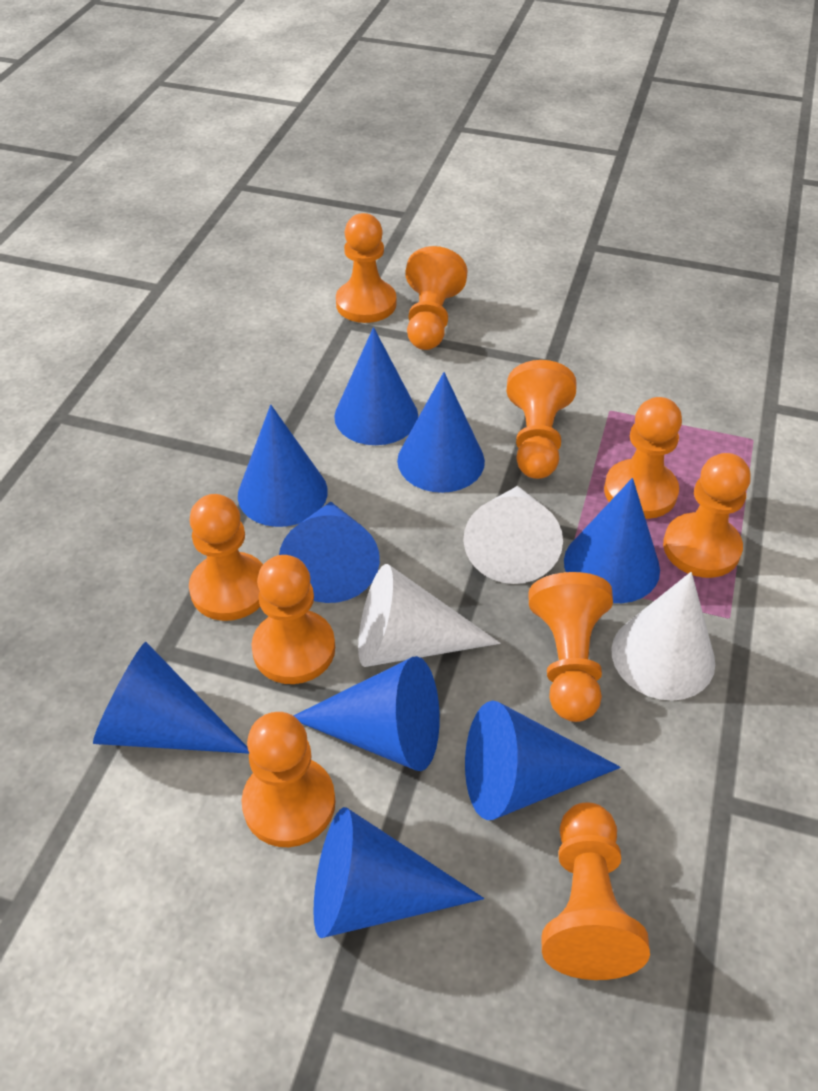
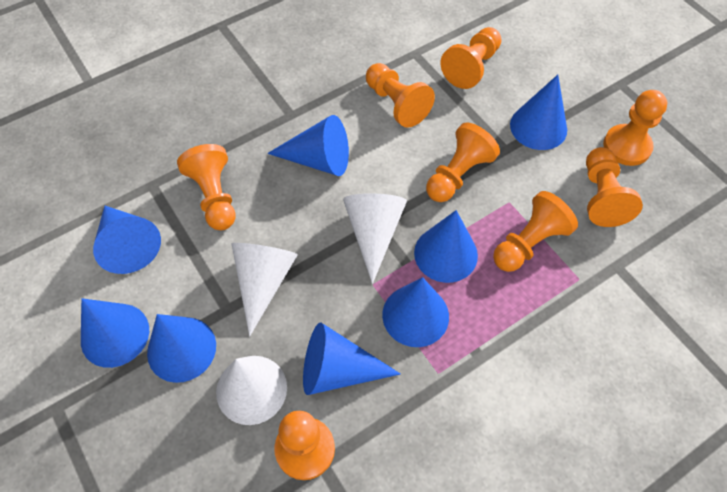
blue cone: 9 -> 8
orange pawn: 10 -> 8

